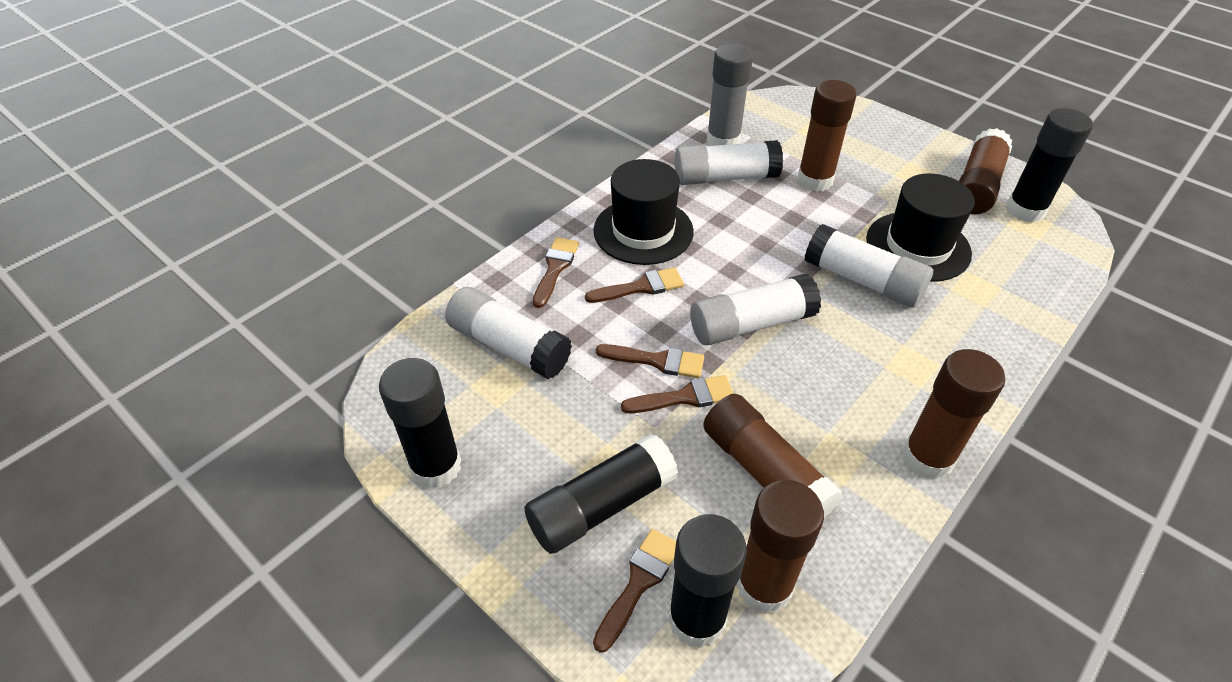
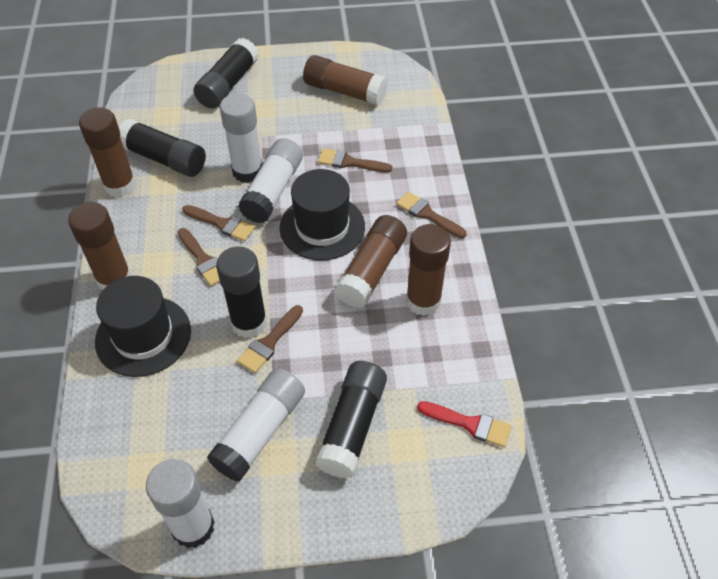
grey glue stick: 1 -> 0
red brush: 0 -> 1

